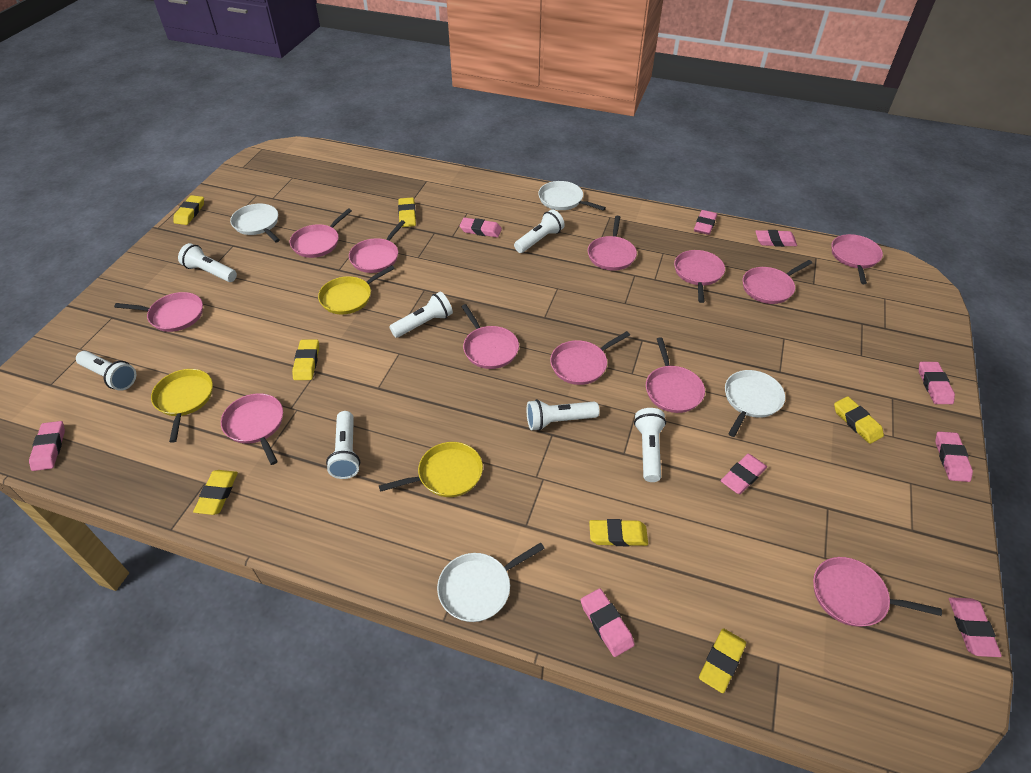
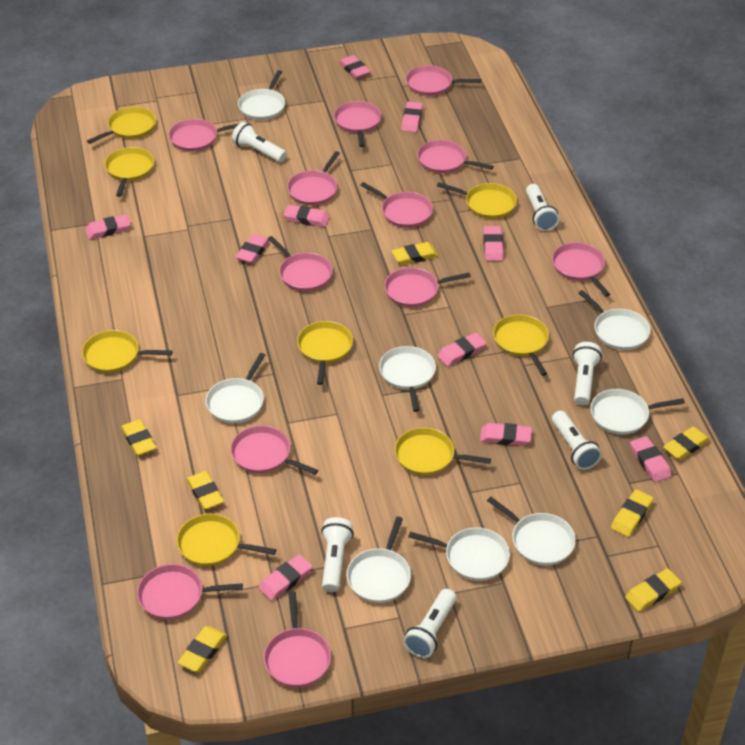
pink eraser: 9 -> 10
white flashlight: 7 -> 6
white pan: 4 -> 8
yellow pan: 3 -> 8

